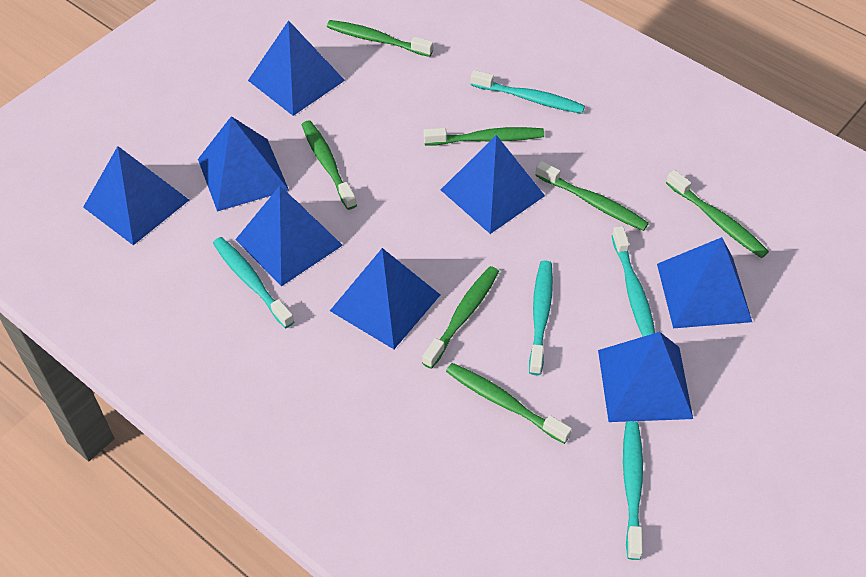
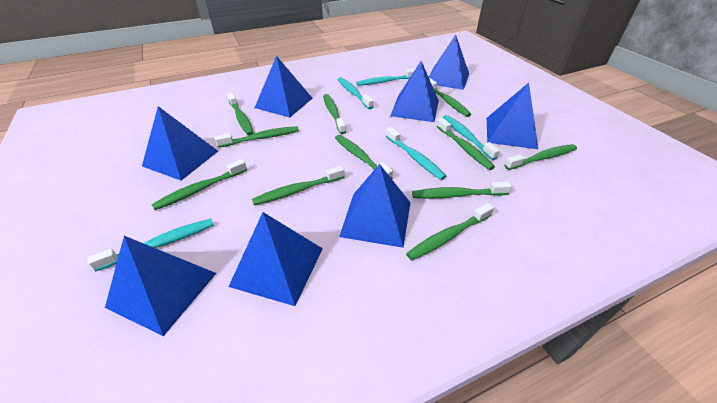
green toothbrush: 7 -> 11

